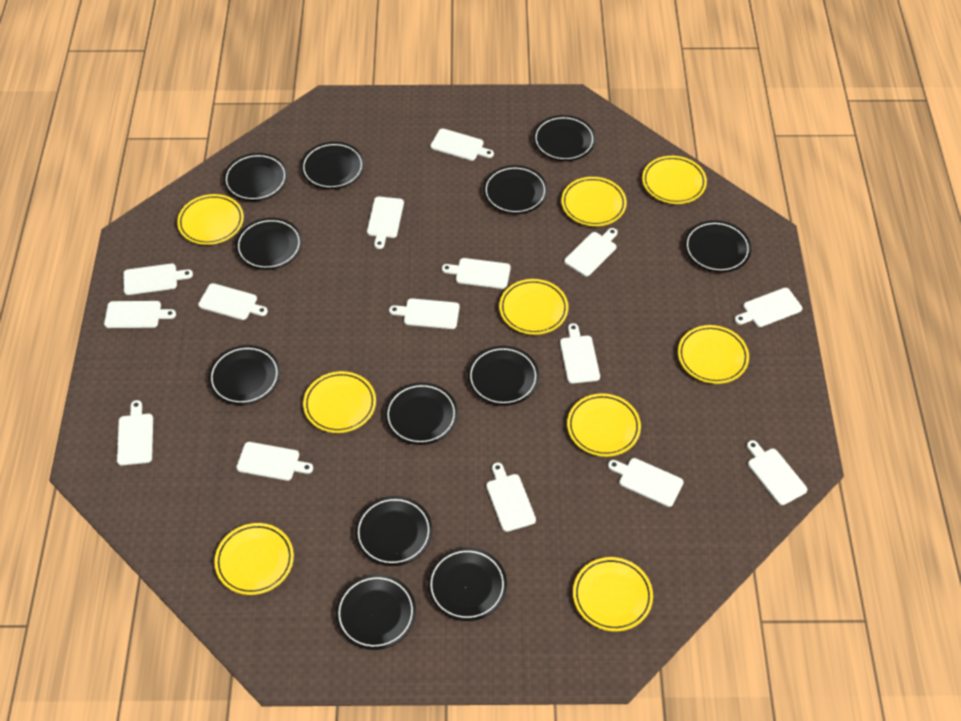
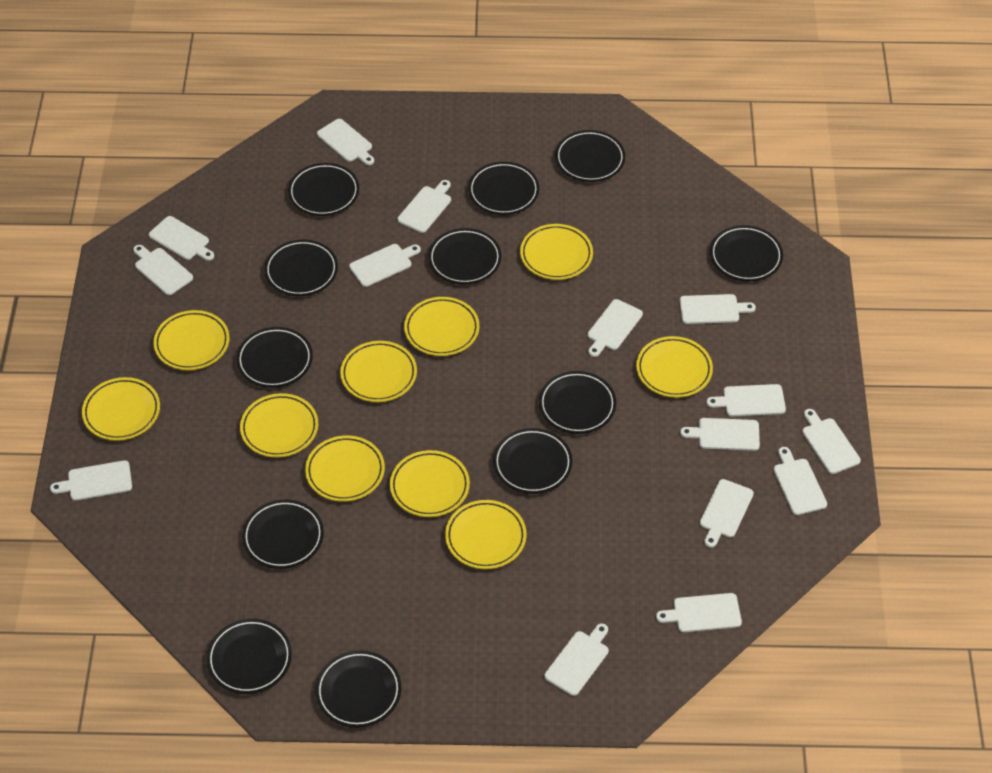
yellow plate: 9 -> 10

